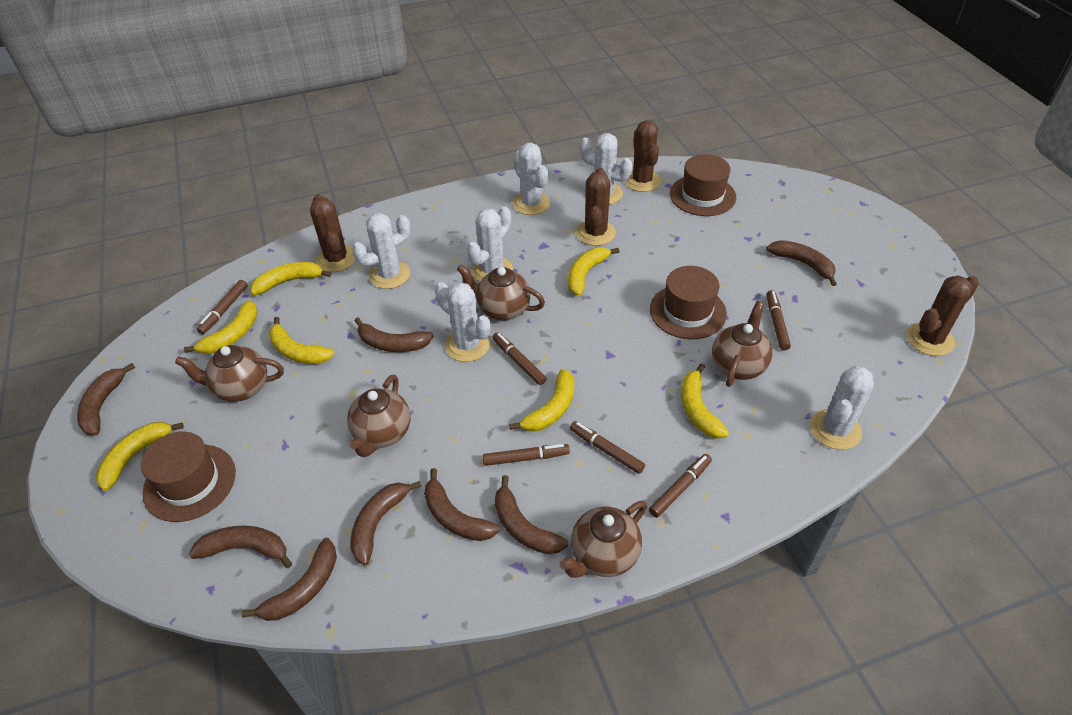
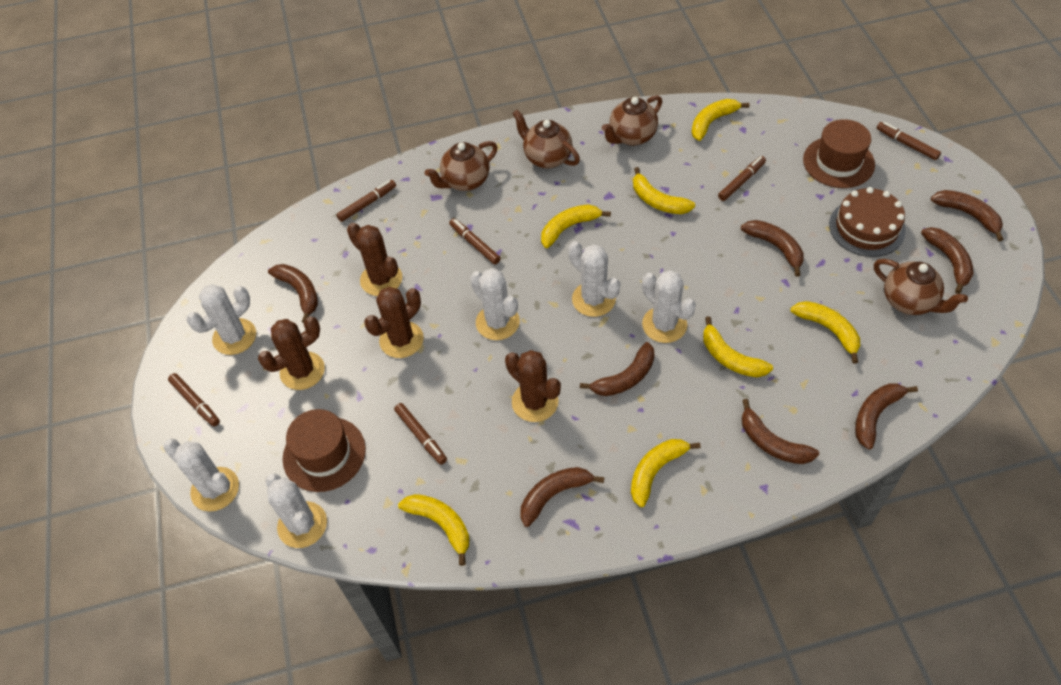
brown cake: 0 -> 1
brown hat: 3 -> 2
brown teapot: 5 -> 4

